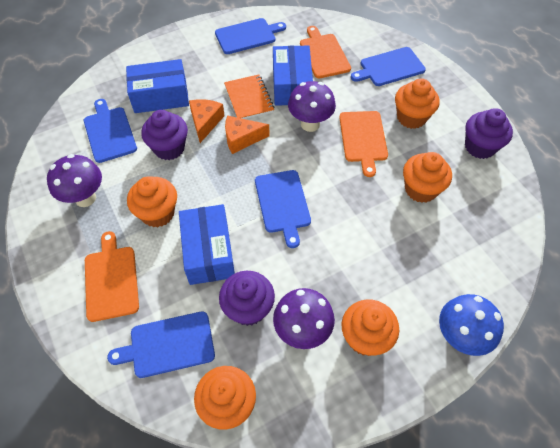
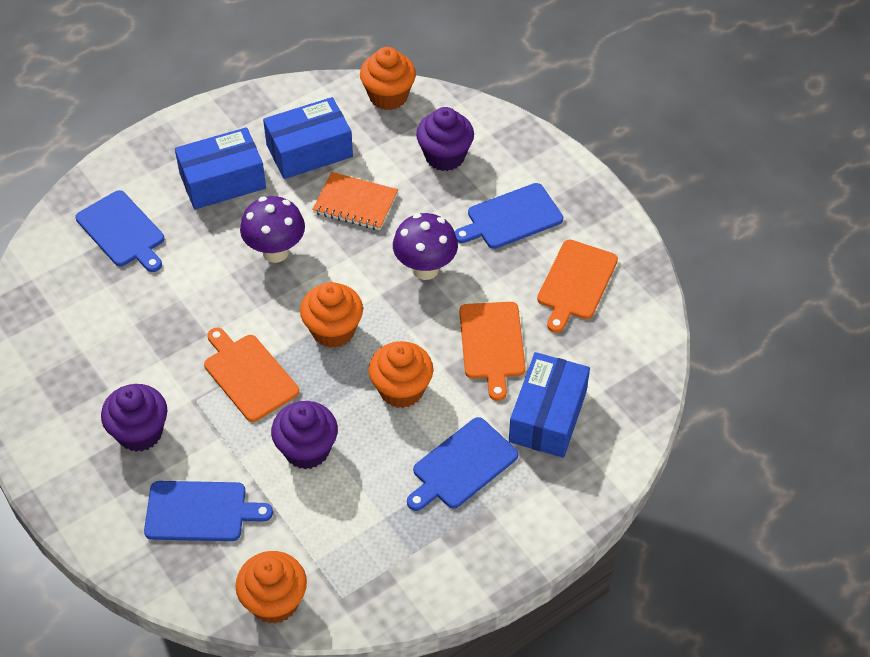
blue cutting board: 5 -> 4
blue mushroom: 1 -> 0
orange cheese: 2 -> 0
orange cupcake: 5 -> 4
purple mushroom: 3 -> 2

